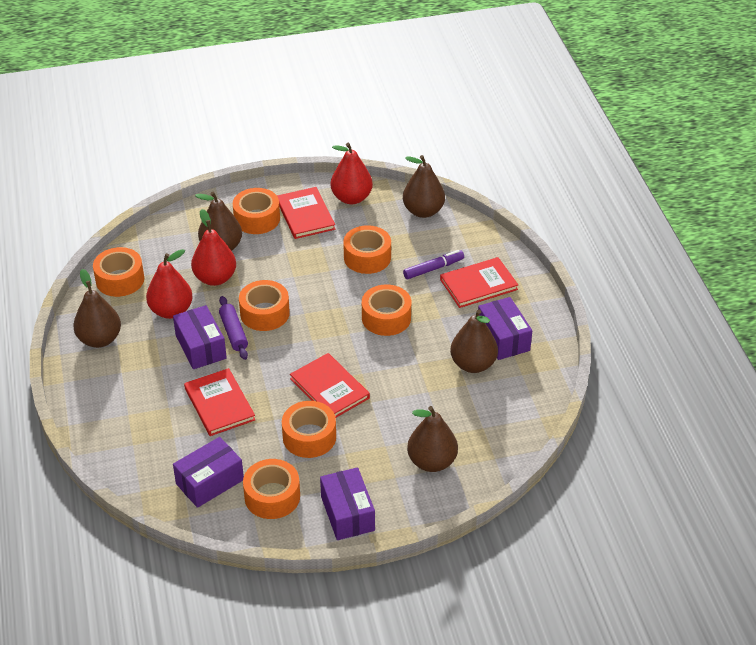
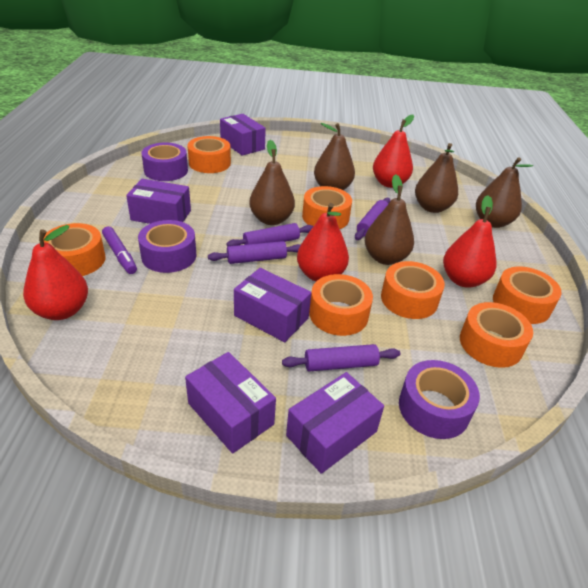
purple box: 4 -> 5
purple rolling pin: 1 -> 4
purple tape: 0 -> 3
red book: 4 -> 0
red pear: 3 -> 4

